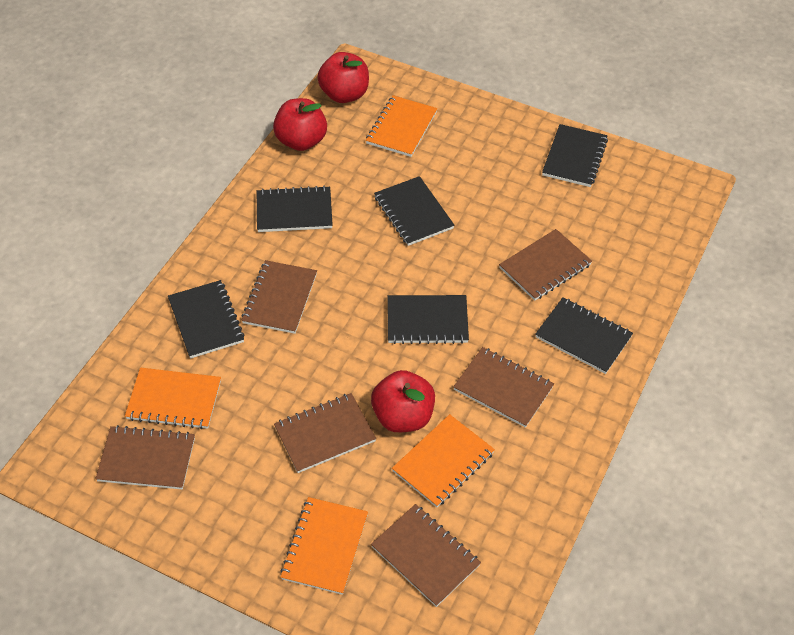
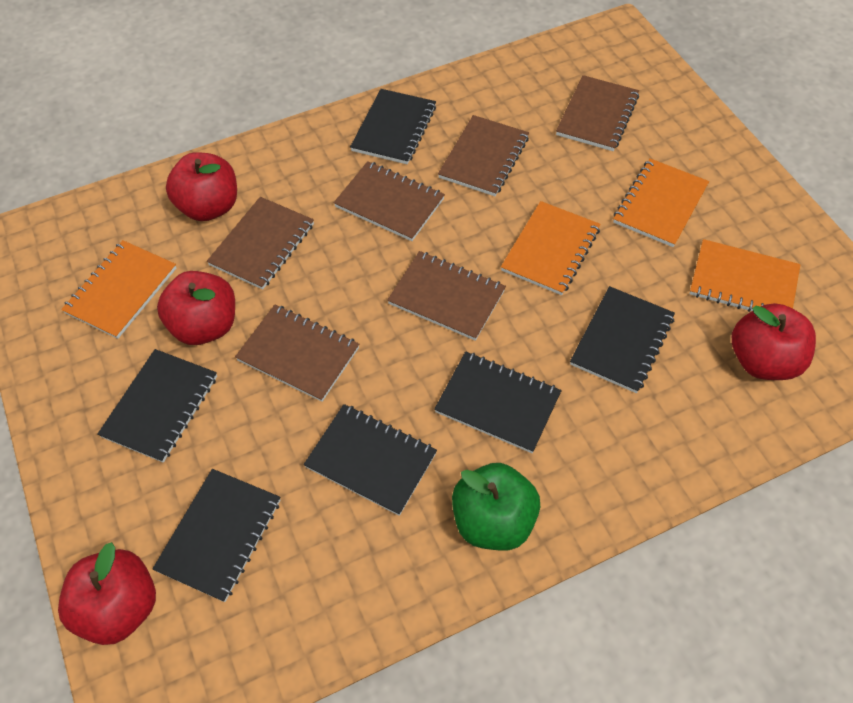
green apple: 0 -> 1
red apple: 3 -> 4

